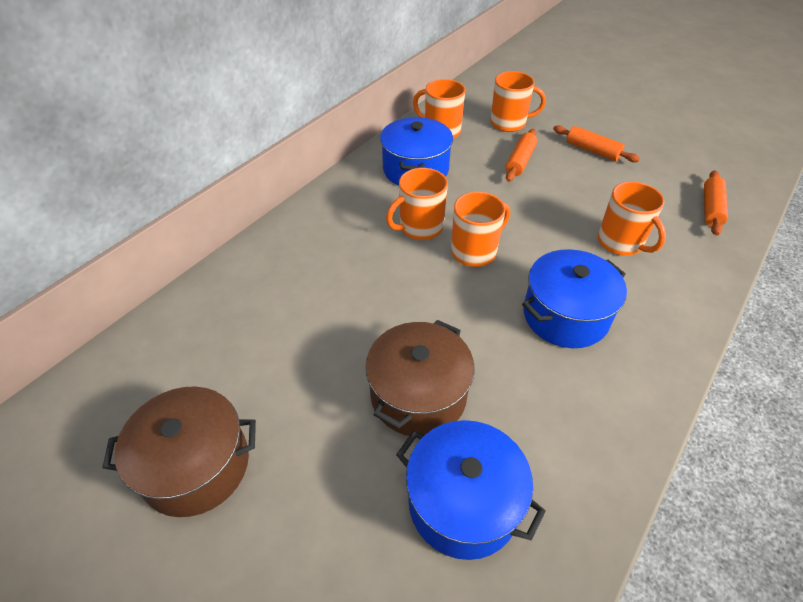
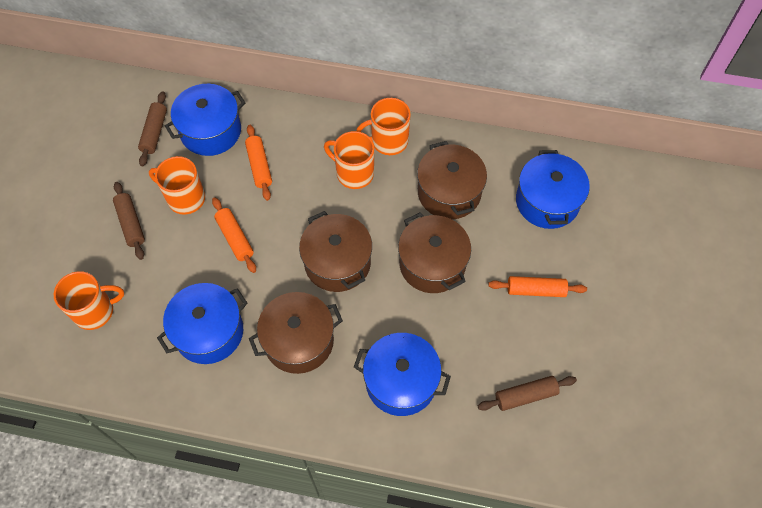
blue pot: 3 -> 4
brown pot: 2 -> 4
brown rolling pin: 0 -> 3
orange mug: 5 -> 4

